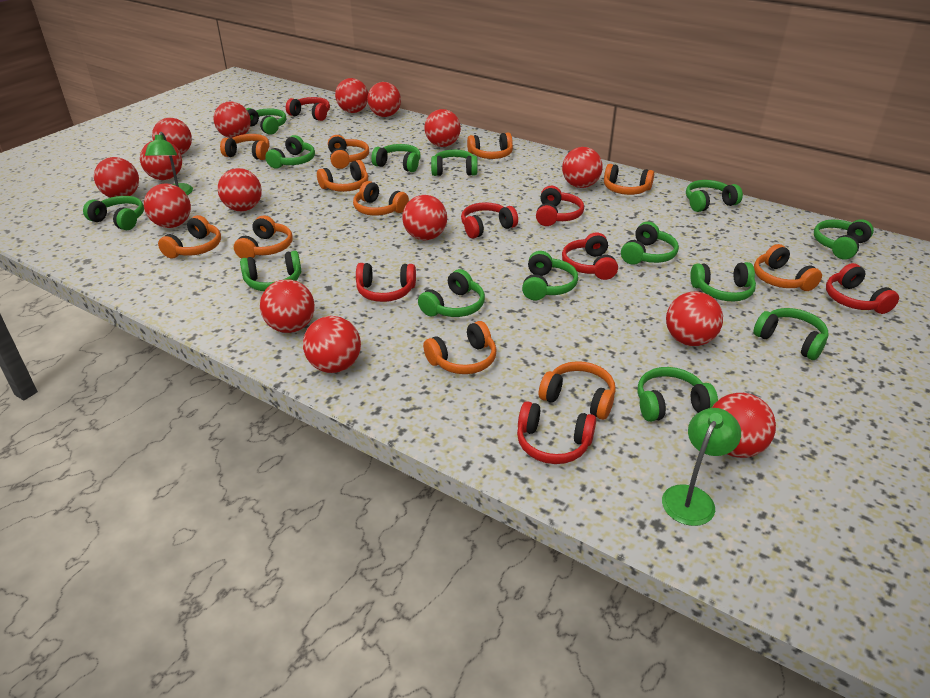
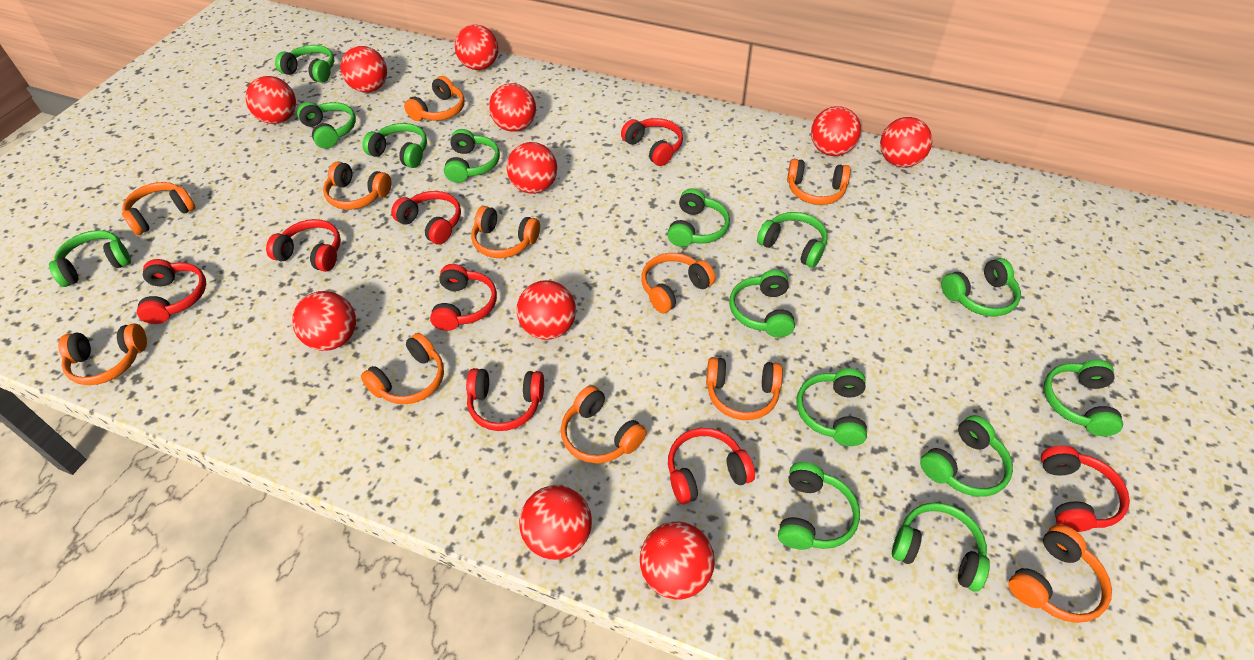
green lamp: 2 -> 0
red ball: 15 -> 11
red headphones: 7 -> 8

